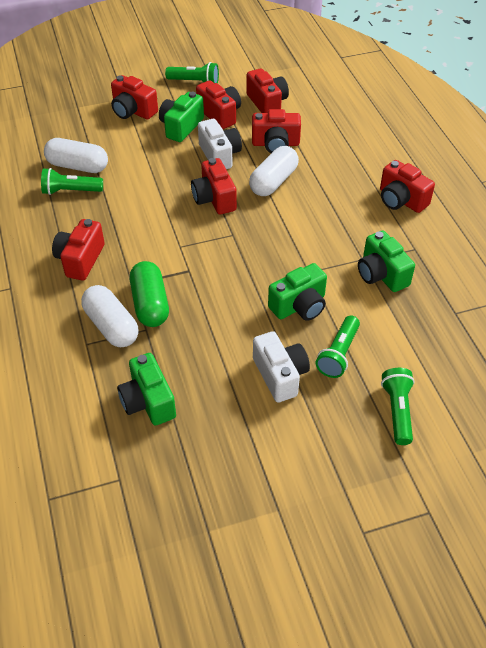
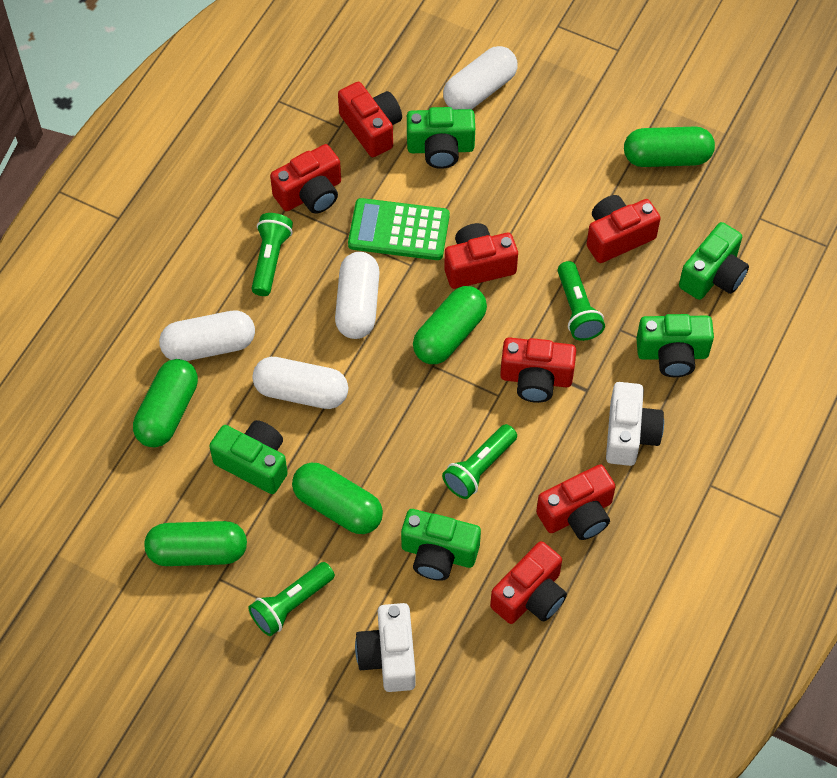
green calculator: 0 -> 1
green camera: 4 -> 5
green capsule: 1 -> 5
white capsule: 3 -> 4

